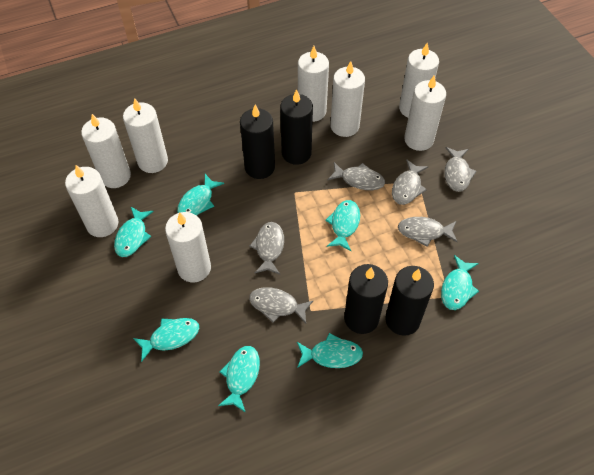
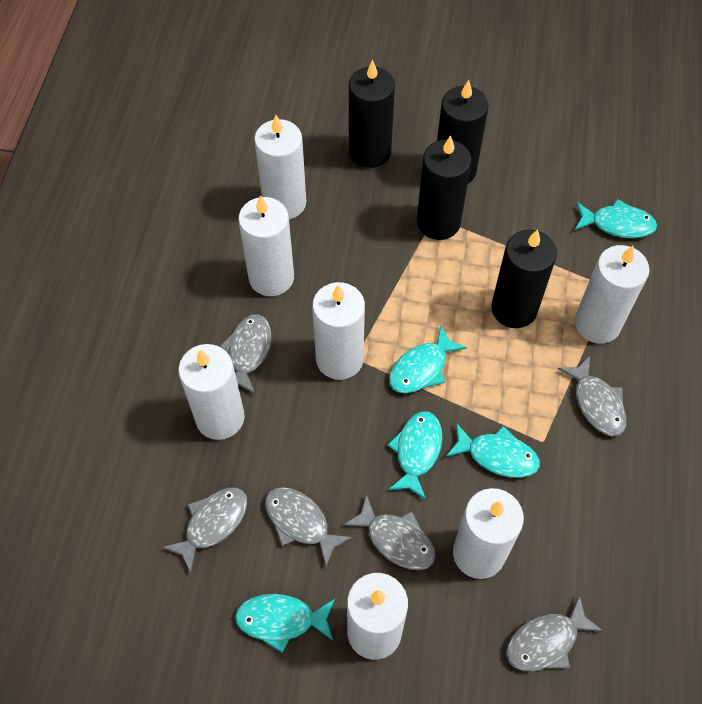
turquoise fish: 7 -> 5
white candle: 8 -> 7

